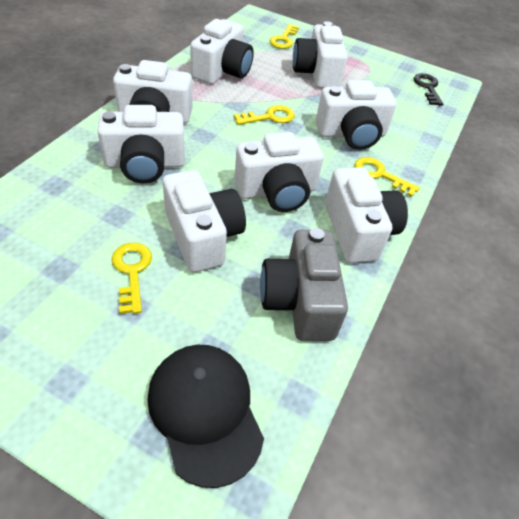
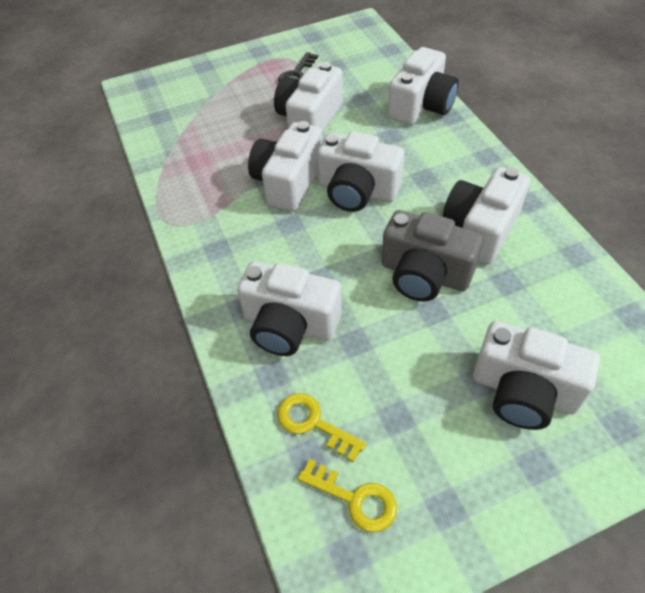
black cap: 1 -> 0
white camera: 8 -> 7
yellow key: 4 -> 2

